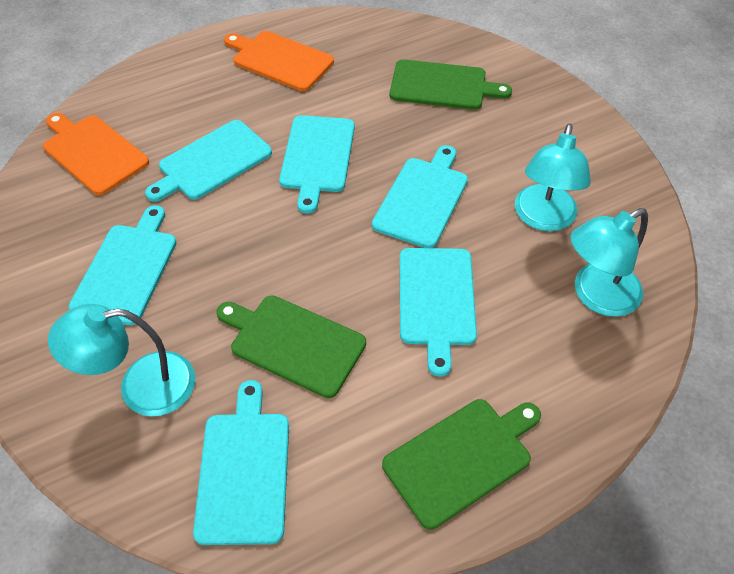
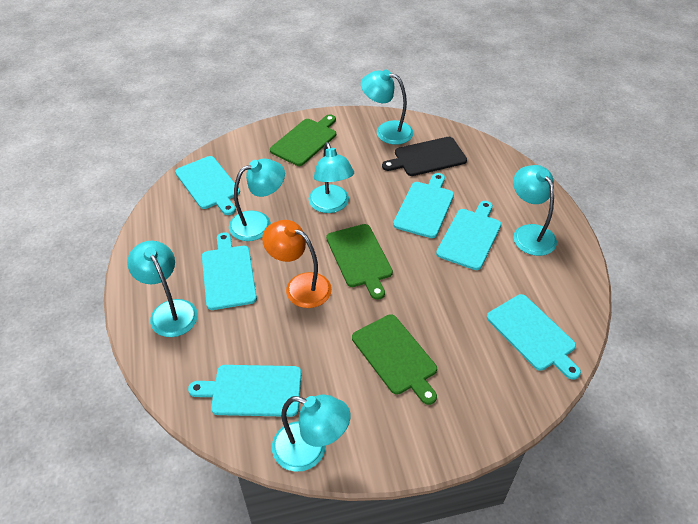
black cutting board: 0 -> 1
orange cutting board: 2 -> 0
orange lamp: 0 -> 1
turquoise lamp: 3 -> 6

